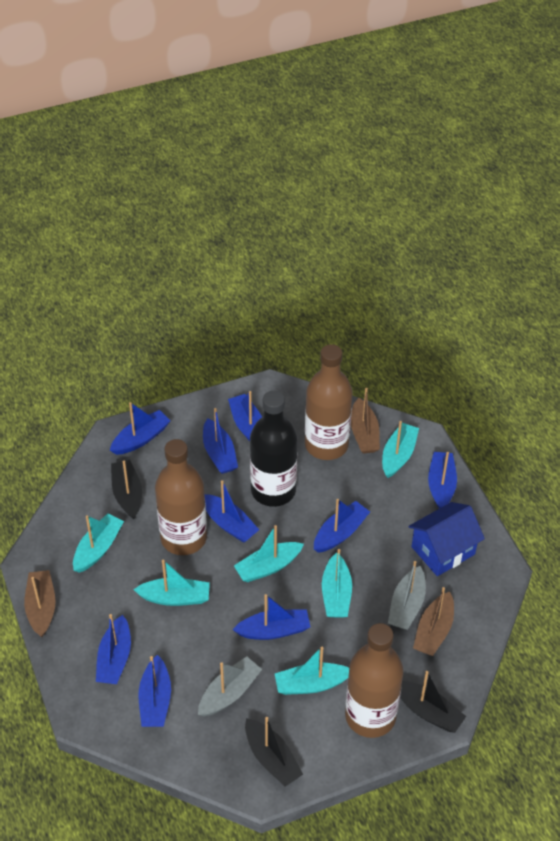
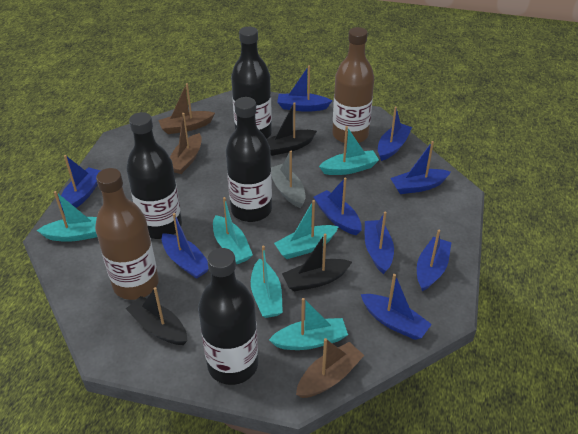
black bottle: 1 -> 4
blue house: 1 -> 0
brown bottle: 3 -> 2
grey boat: 2 -> 1

